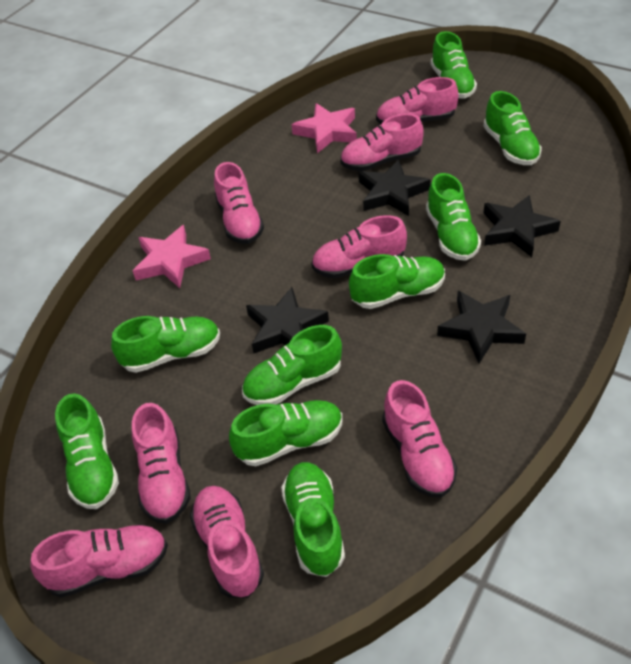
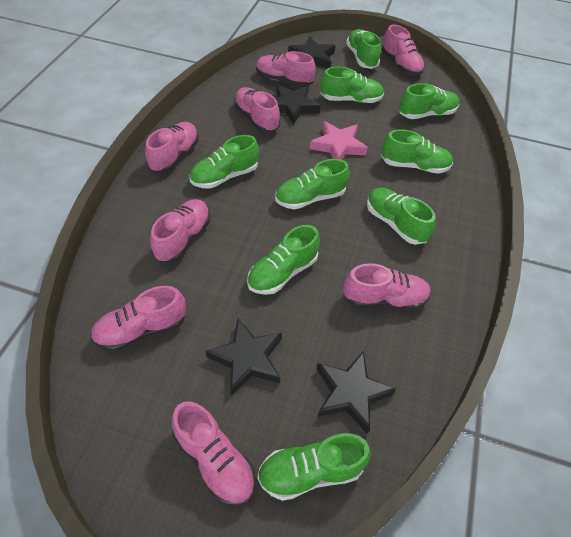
pink star: 2 -> 1

